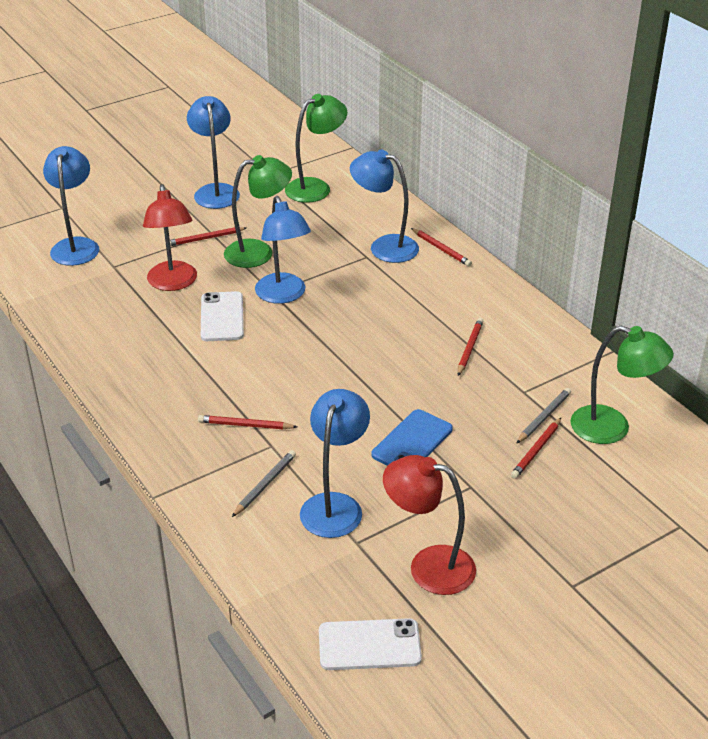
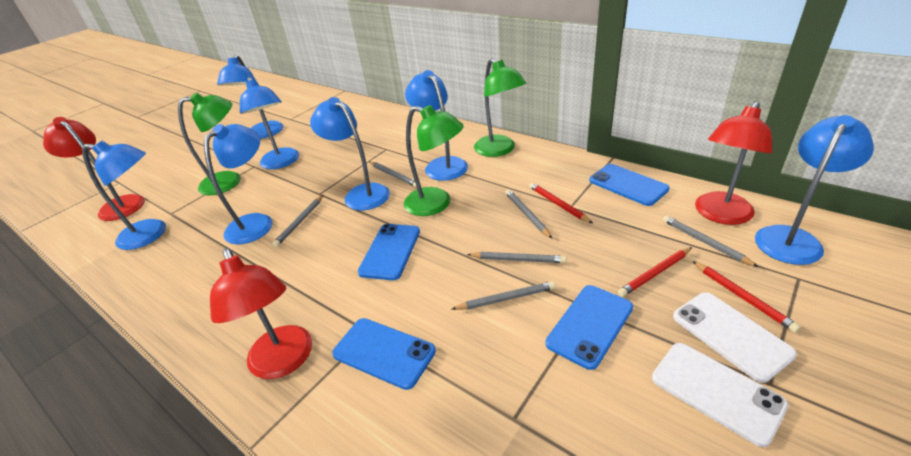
blue lamp: 5 -> 7
blue phone: 1 -> 4
grey pencil: 2 -> 6
red lamp: 2 -> 3
red pencil: 5 -> 3

